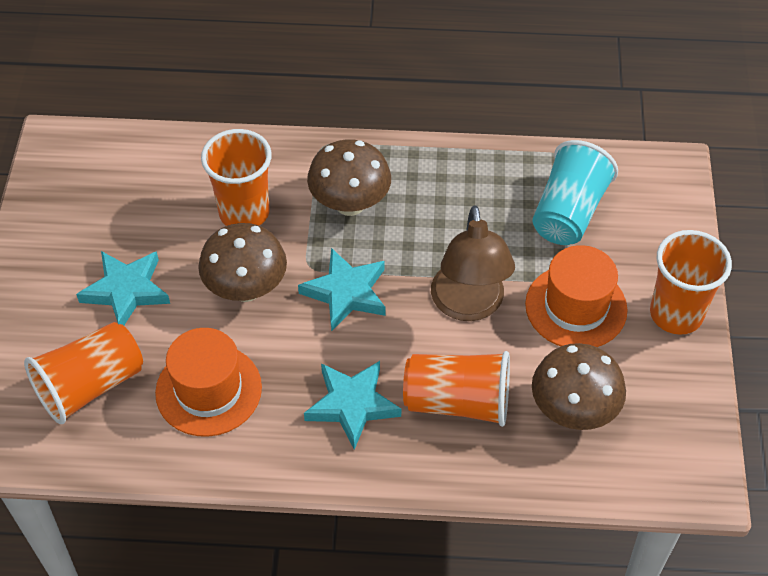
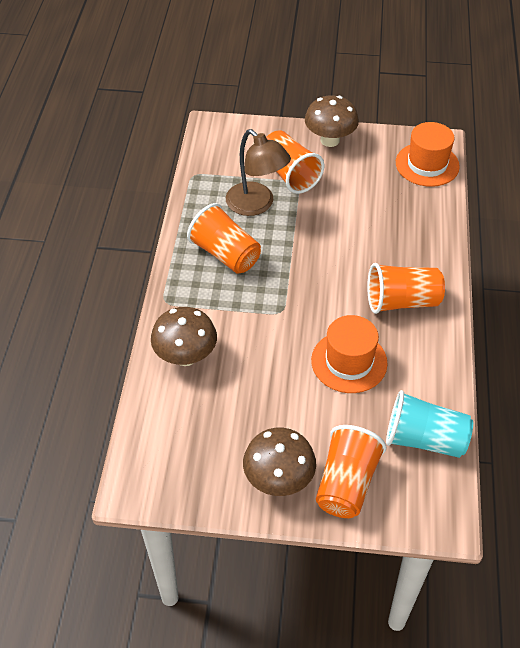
turquoise star: 3 -> 0

